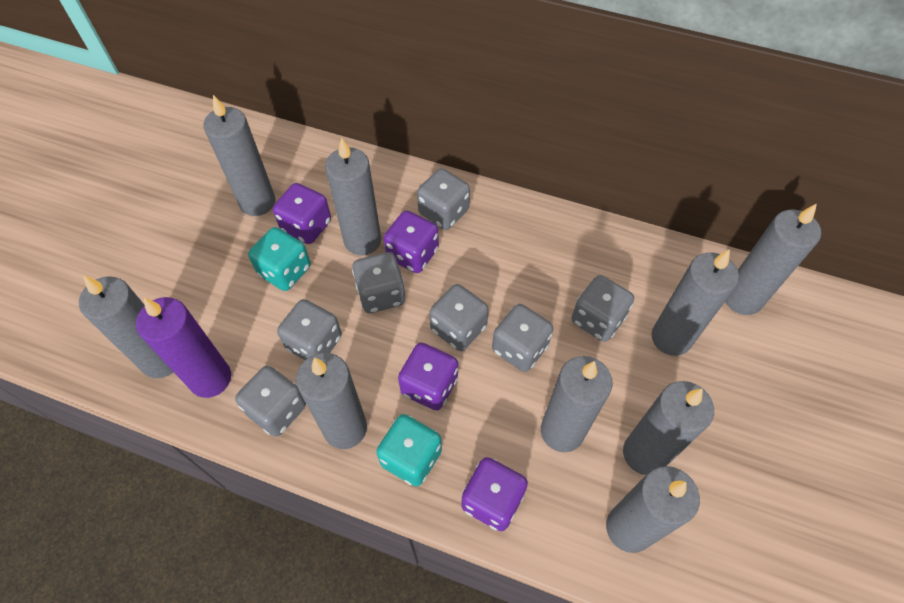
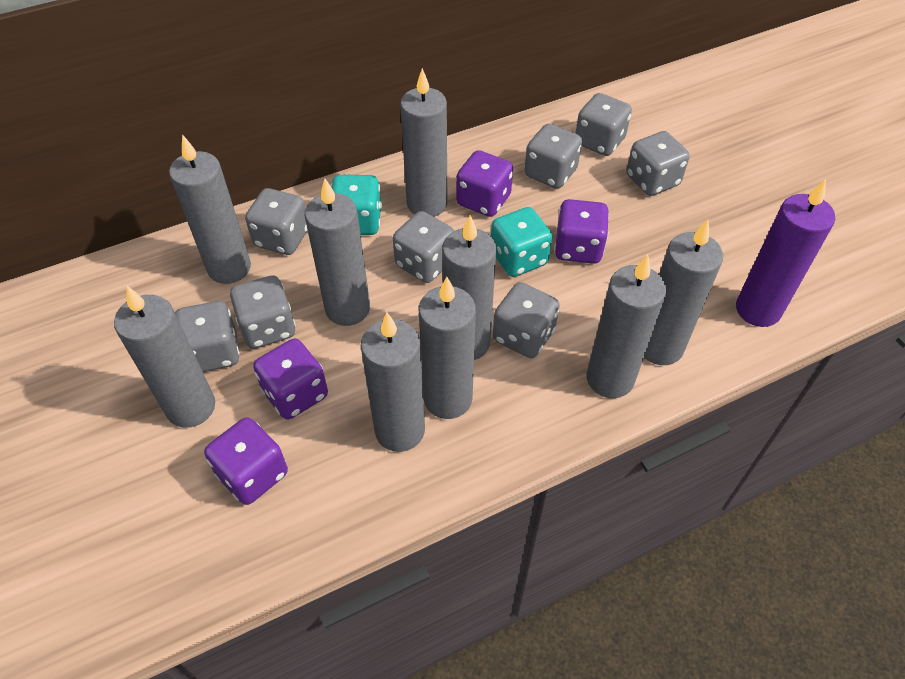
grey dice: 7 -> 8

